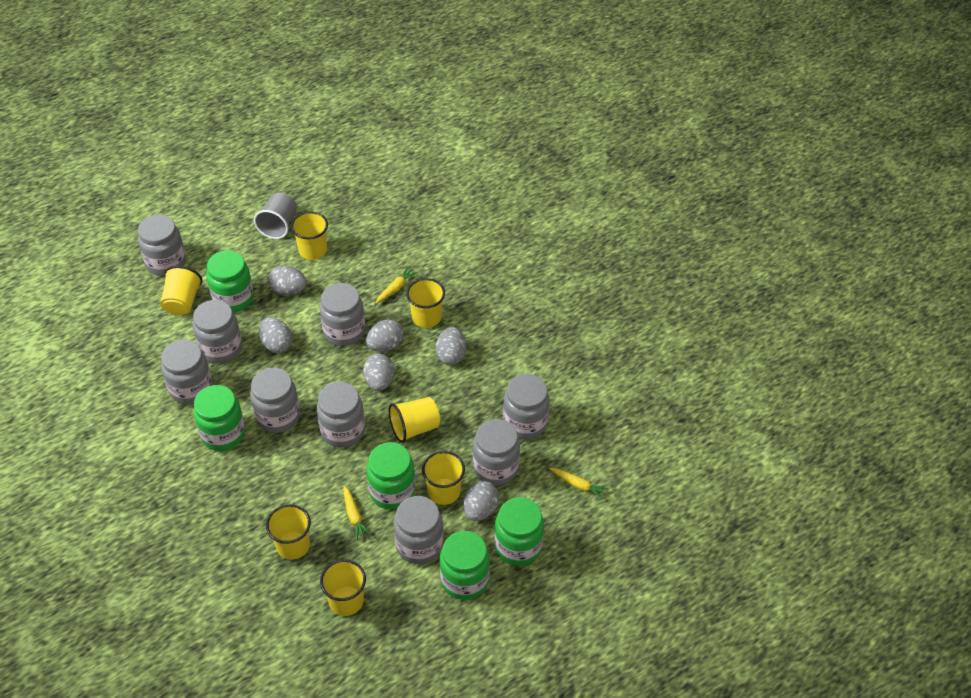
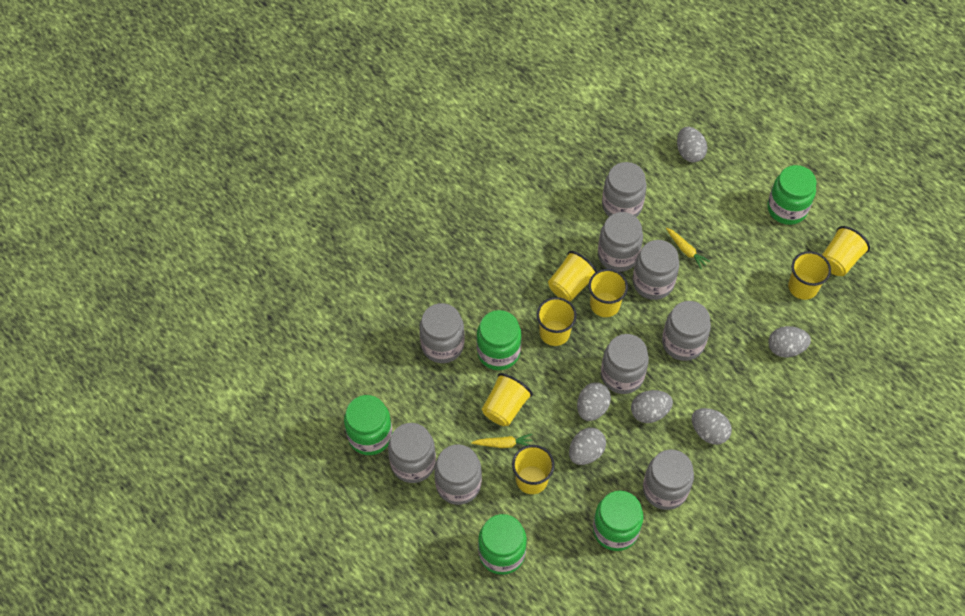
grey cup: 1 -> 0
yellow carrot: 3 -> 2

